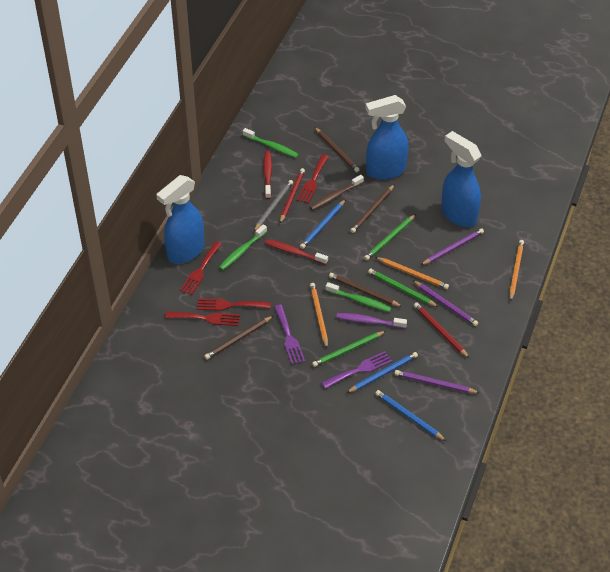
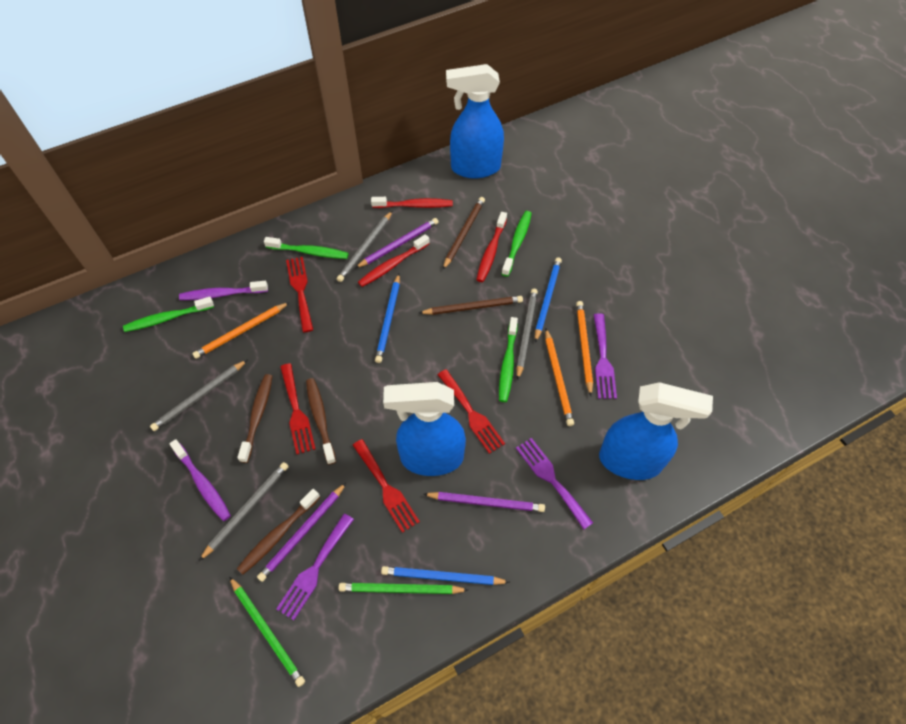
brown pencil: 4 -> 2
brown toothbrush: 1 -> 3
green pencil: 3 -> 2
green toothbrush: 3 -> 4
grey pencil: 1 -> 4
purple fork: 2 -> 3
purple toothbrush: 1 -> 2
red pencil: 2 -> 0
red toothbrush: 2 -> 3

